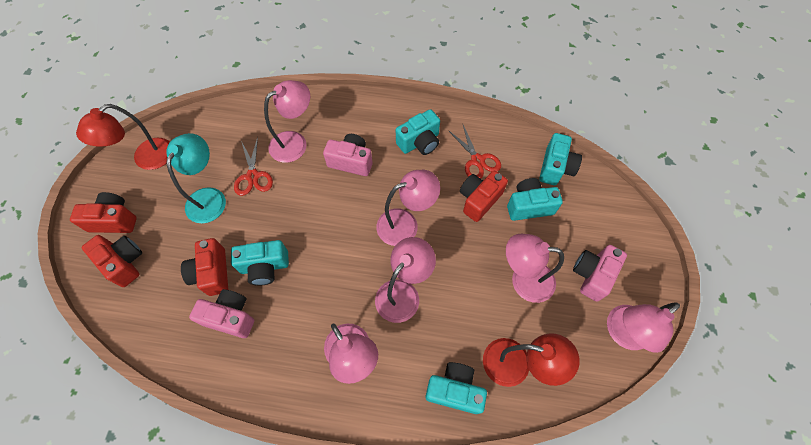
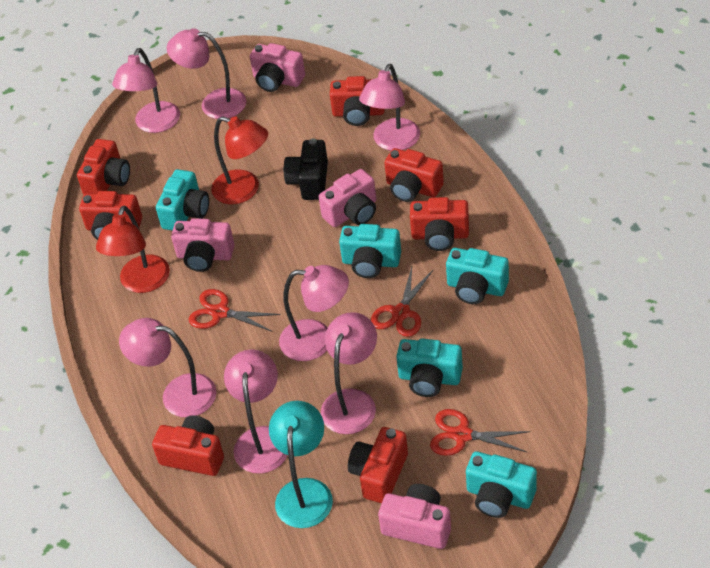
black camera: 0 -> 1
pink camera: 3 -> 4
pink lamp: 6 -> 7
red camera: 4 -> 7
red scissors: 2 -> 3

